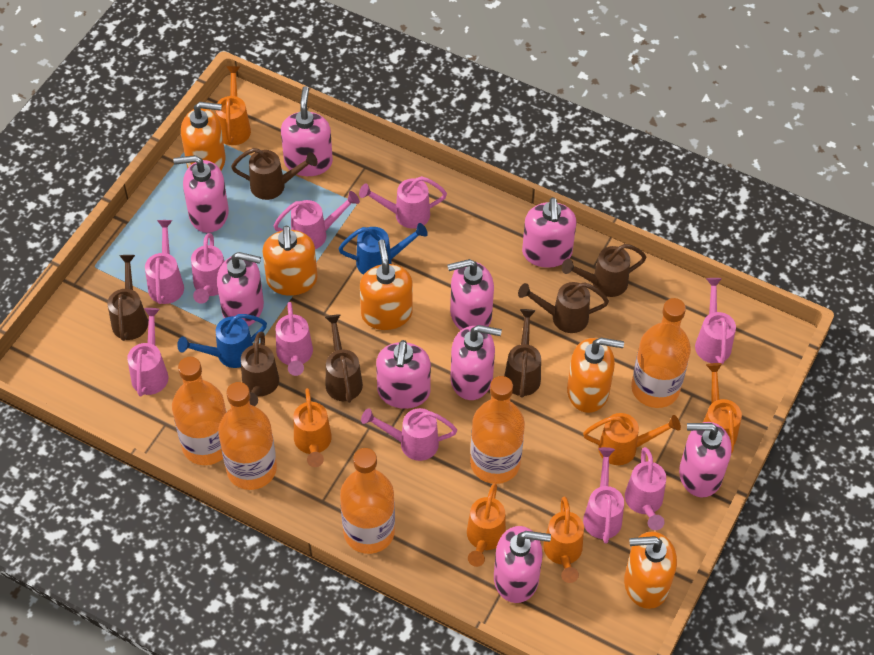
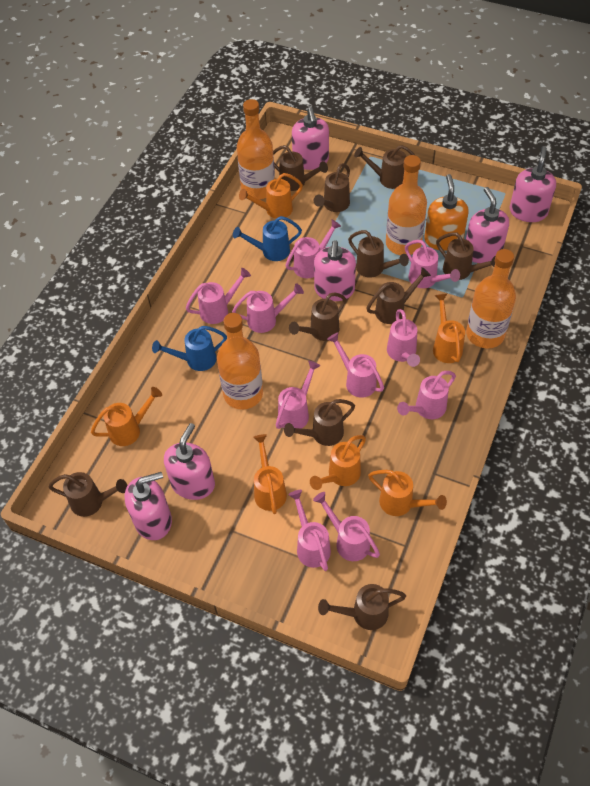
brown watering can: 7 -> 10
orange bottle: 5 -> 4
orange soap dispenser: 5 -> 1
pink soap dispenser: 9 -> 6

